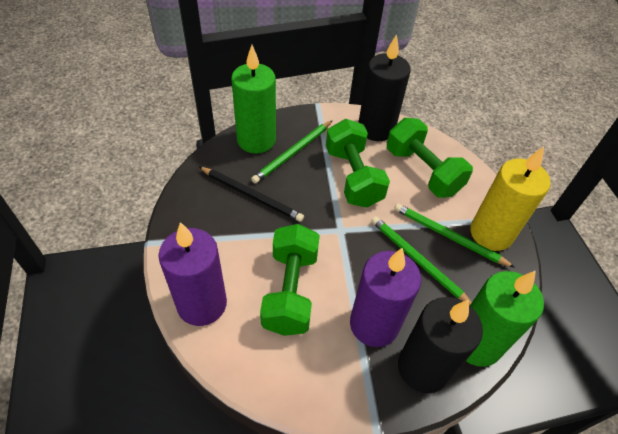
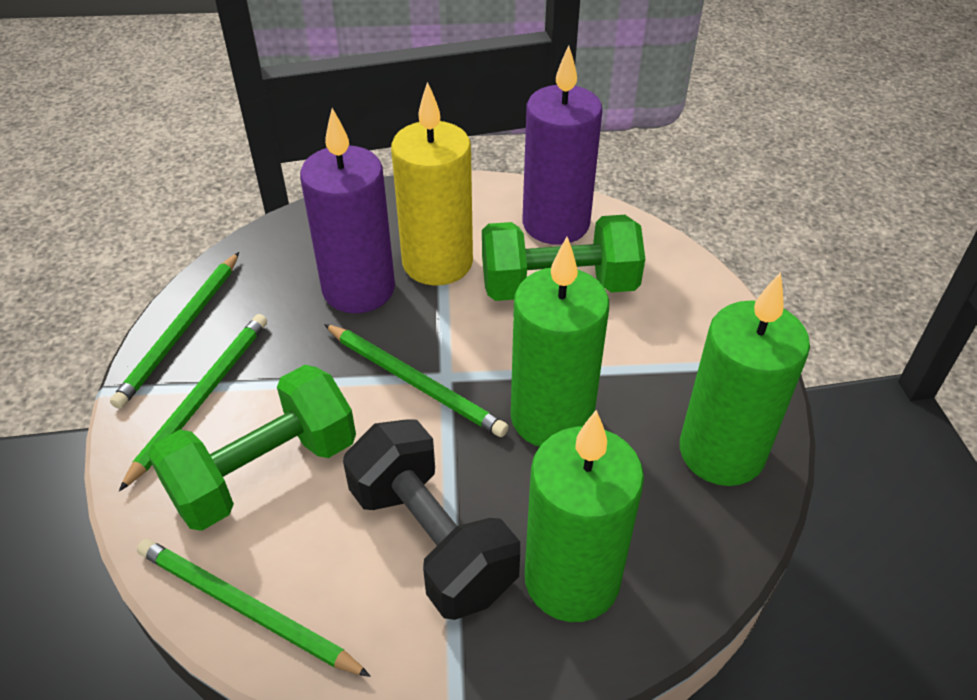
black candle: 2 -> 0
black dumbbell: 0 -> 1
black pencil: 1 -> 0
green candle: 2 -> 3
green dumbbell: 3 -> 2
green pencil: 3 -> 4

